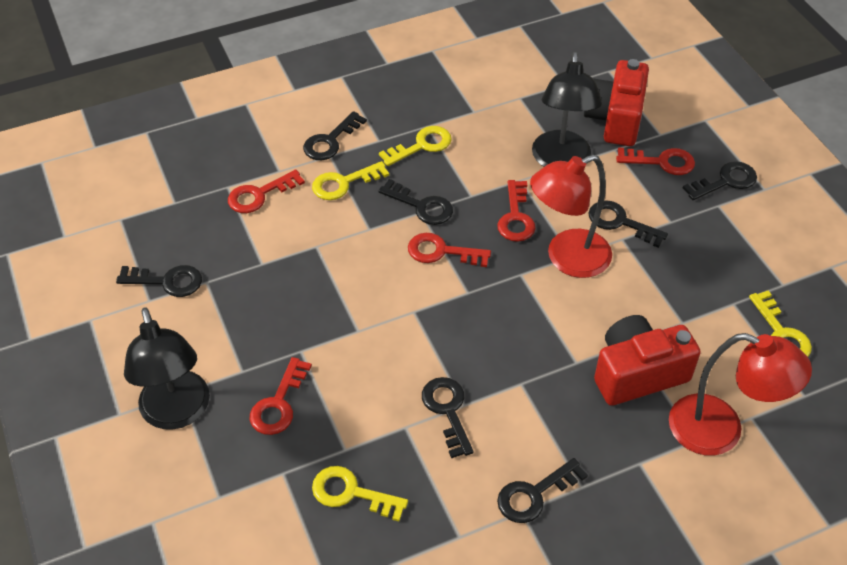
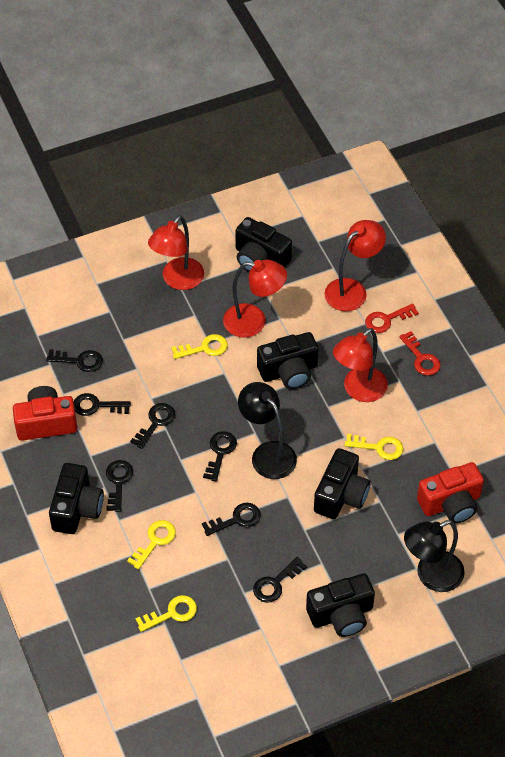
black camera: 0 -> 5
red key: 5 -> 2
red lamp: 2 -> 4

